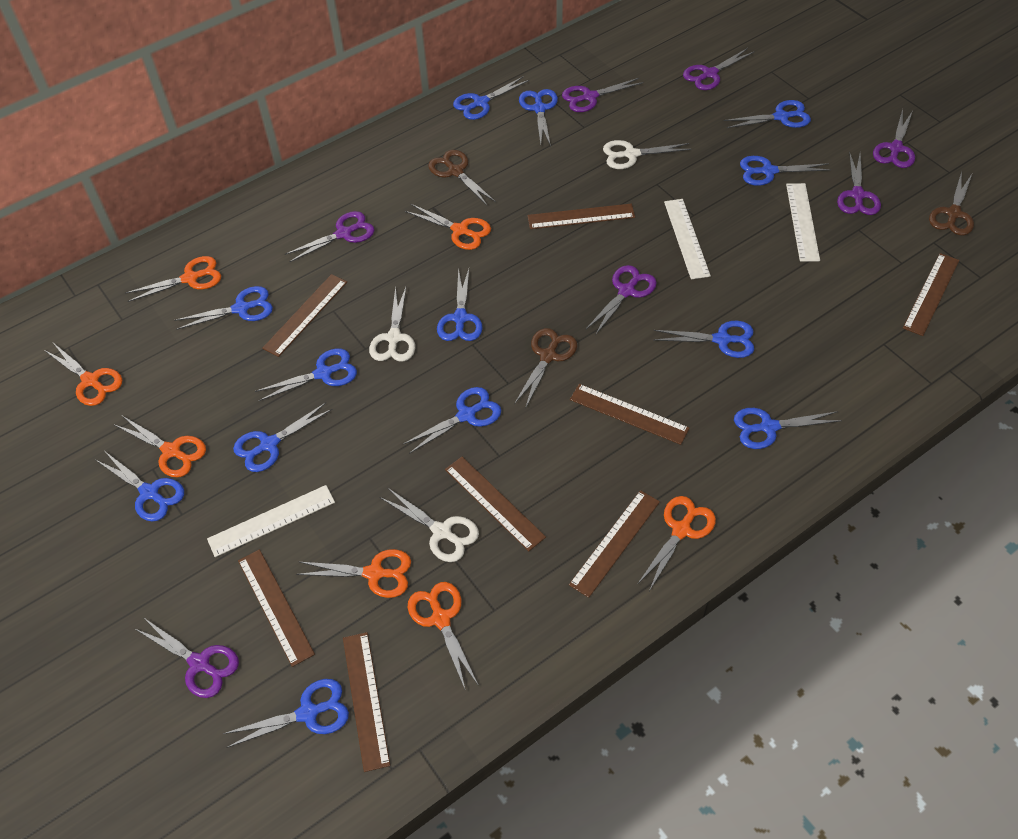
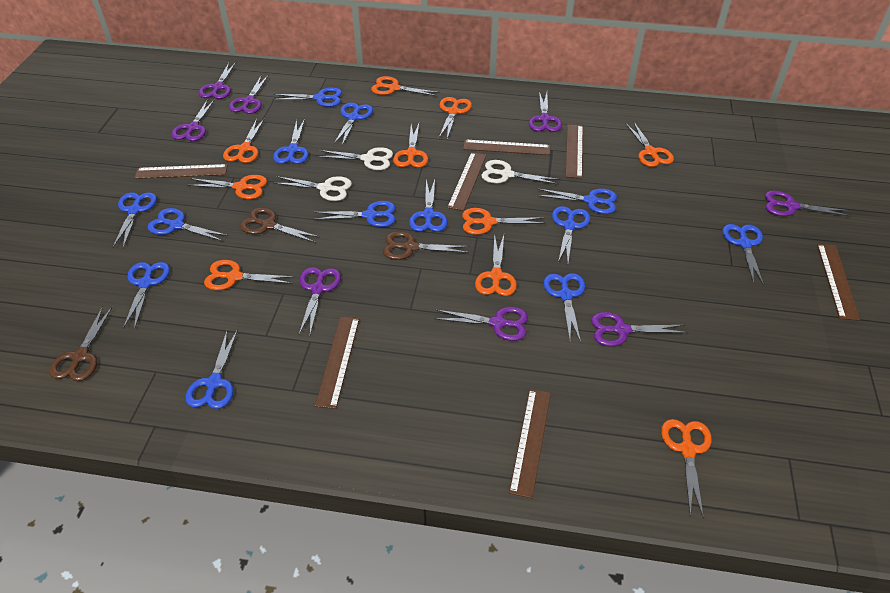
brown ruler: 8 -> 7
orange scissors: 7 -> 10
purple scissors: 7 -> 8
white ruler: 3 -> 0

